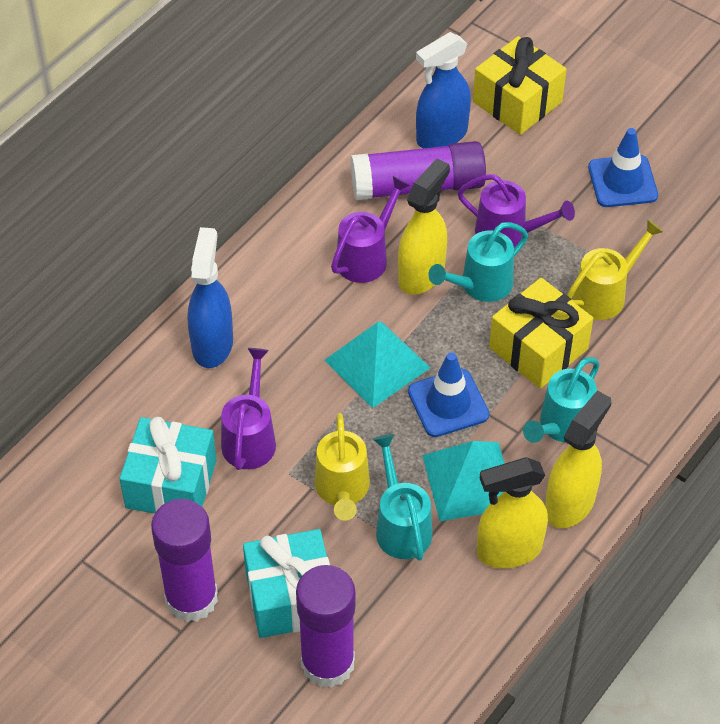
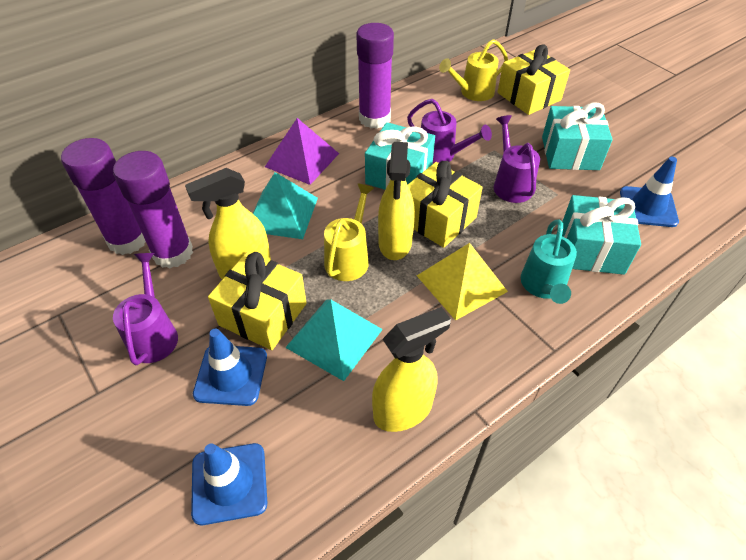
blue spray bottle: 2 -> 0
blue traffic cone: 2 -> 3
purple pyramid: 0 -> 1
turquoise gift: 2 -> 3
turquoise watering can: 3 -> 1
yellow gift: 2 -> 3
yellow pyramid: 0 -> 1

